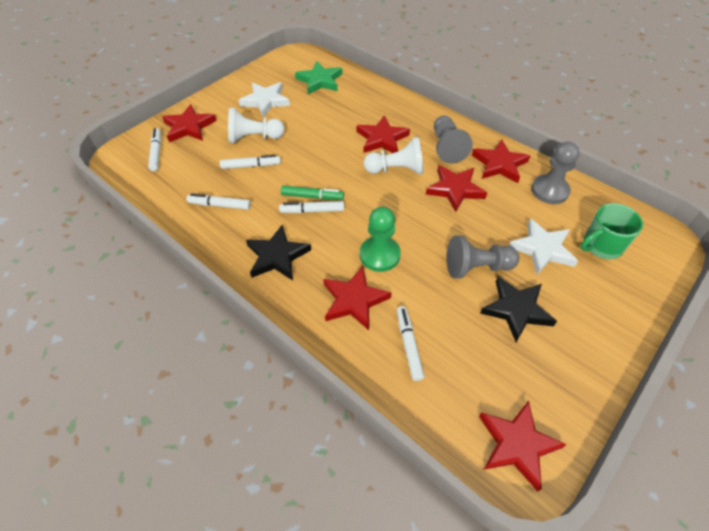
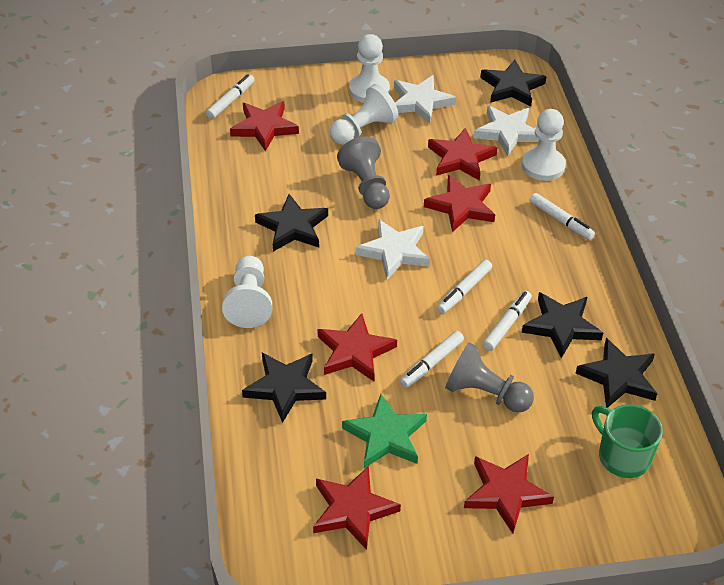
black star: 2 -> 5
green marker: 1 -> 0
green pawn: 1 -> 0
grey pawn: 3 -> 2
white pawn: 2 -> 4
white star: 2 -> 3

